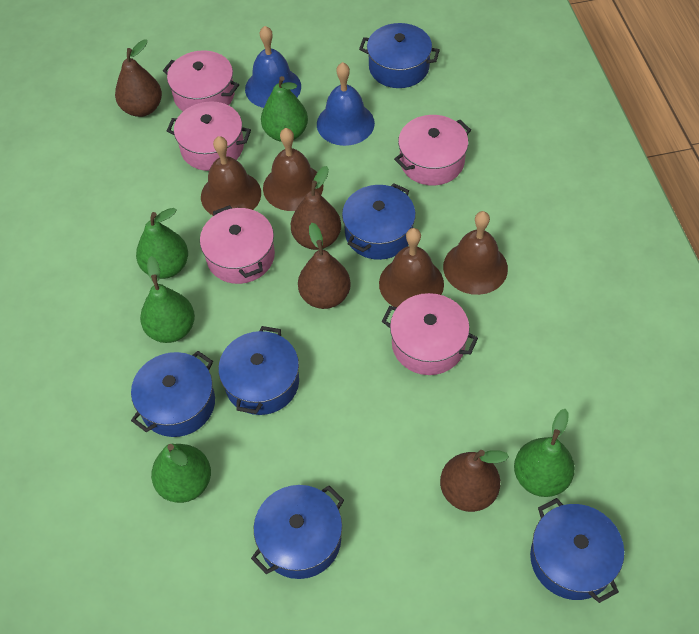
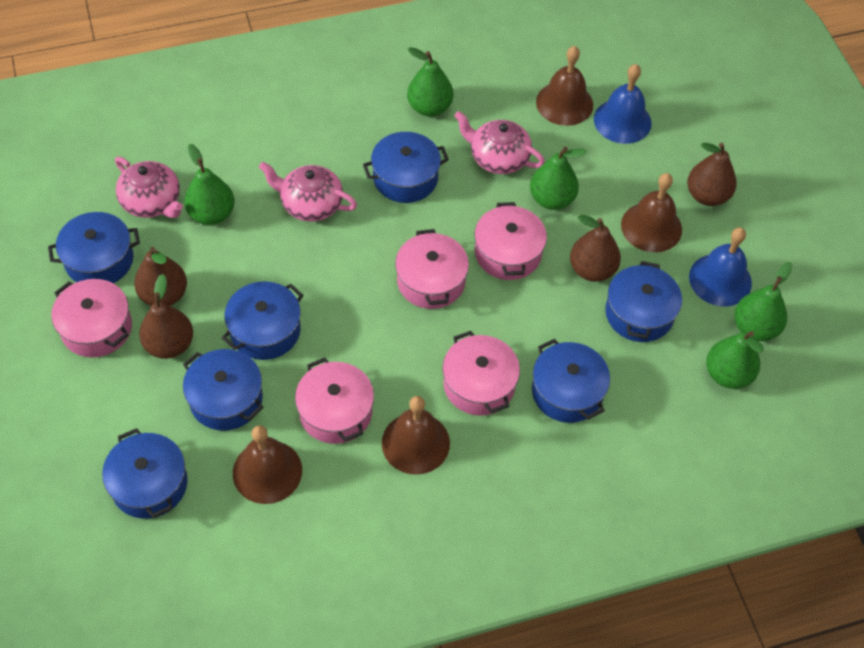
blue pot: 6 -> 7
pink teapot: 0 -> 3

